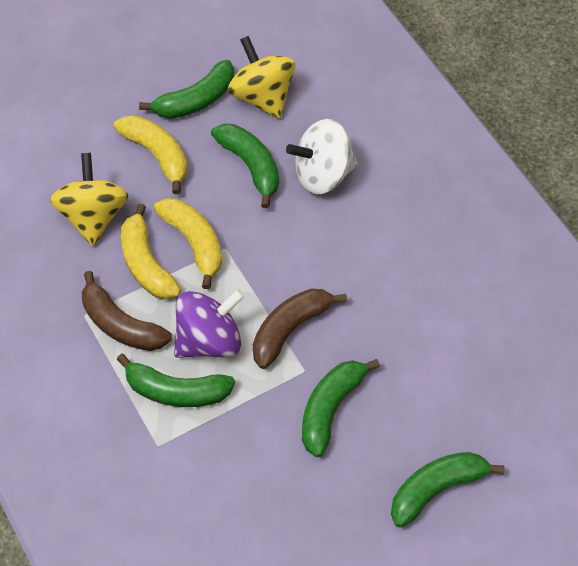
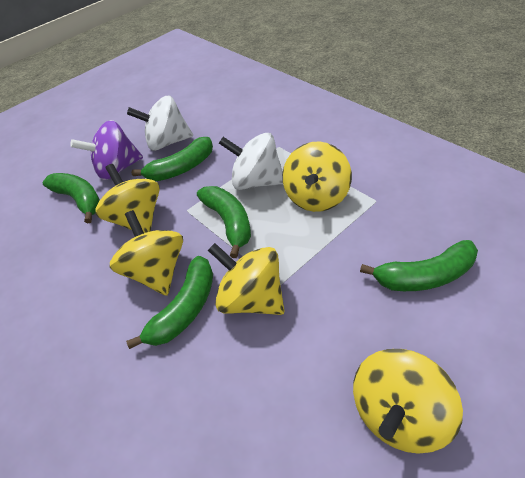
brown banana: 2 -> 0
white spinning top: 1 -> 2
yellow banana: 3 -> 0
yellow spinning top: 2 -> 5

